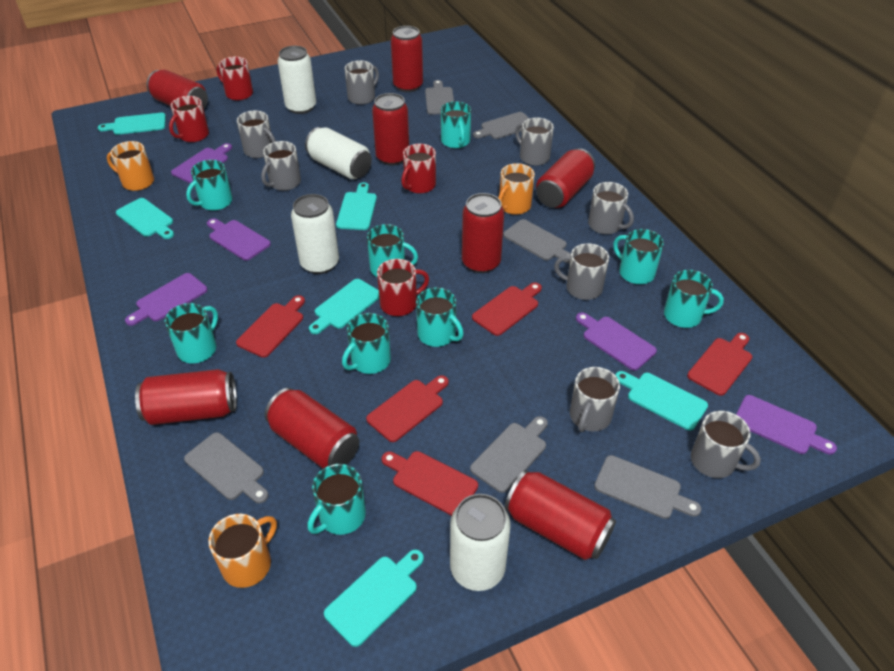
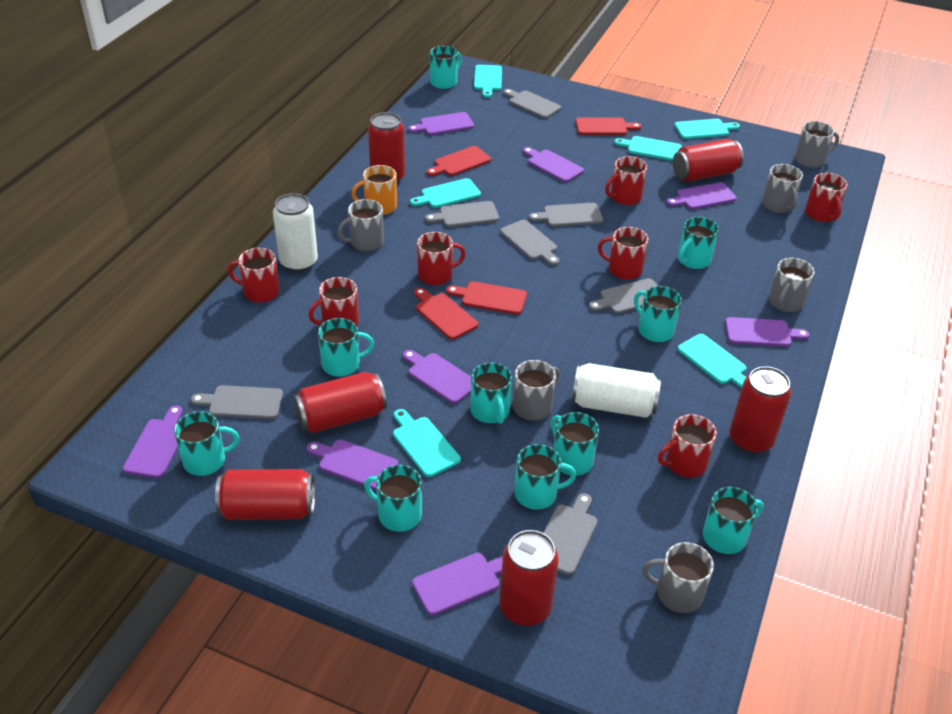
grey cutting board: 6 -> 7
grey mug: 8 -> 6
orange mug: 3 -> 1
purple cutting board: 5 -> 8
red can: 8 -> 6
red cutting board: 5 -> 4
red mug: 4 -> 7
turquoise mug: 9 -> 10
white can: 4 -> 2

